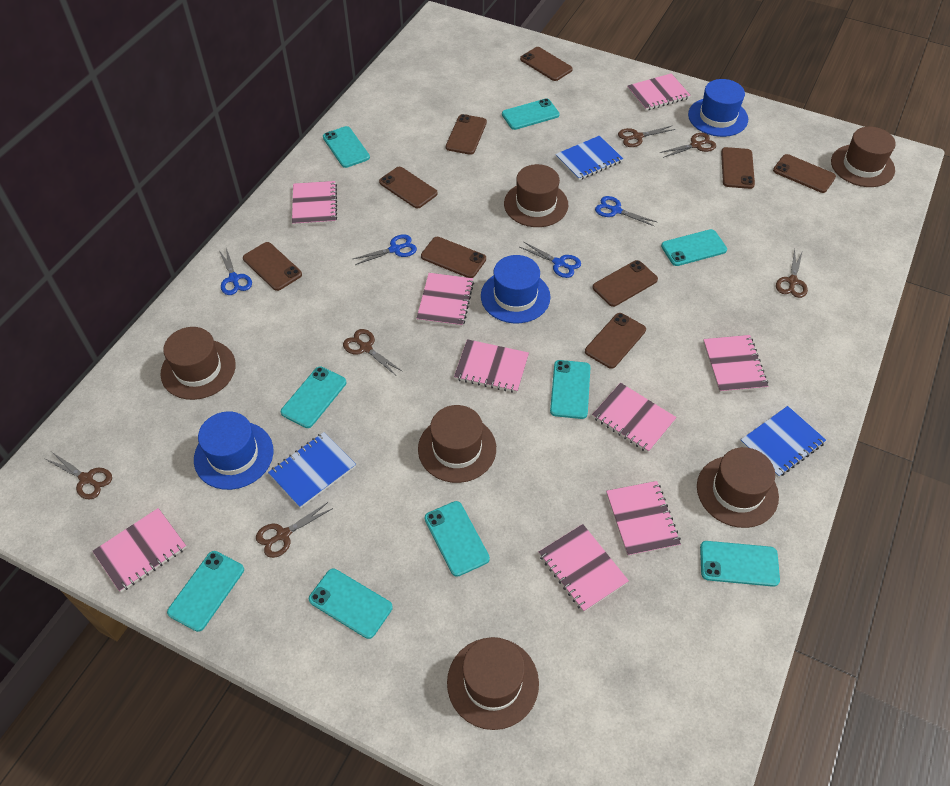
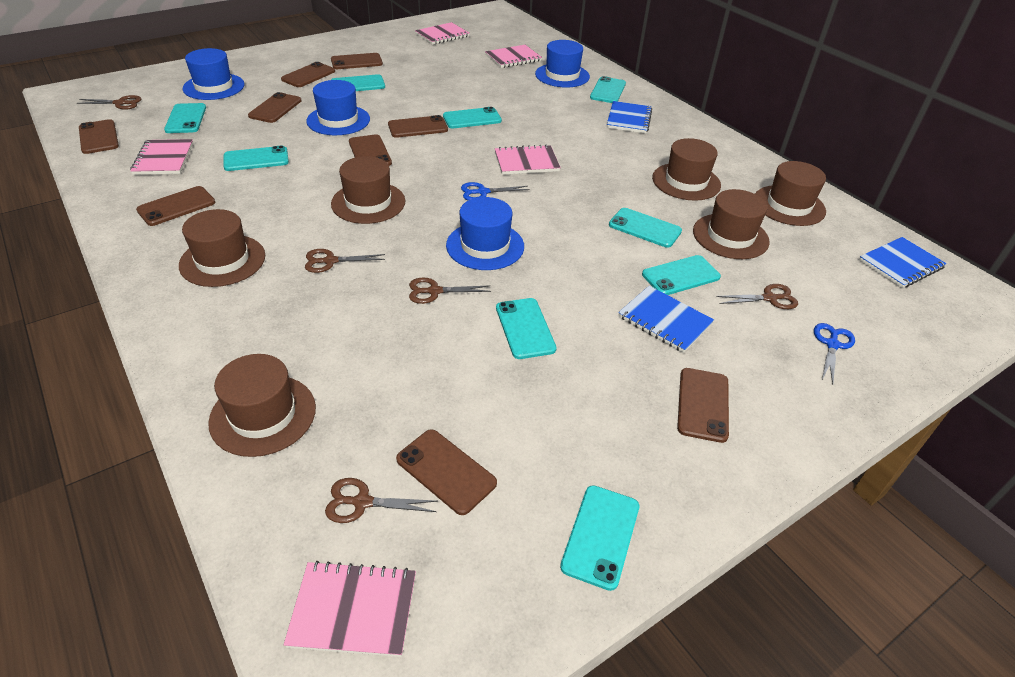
blue hat: 3 -> 4
blue scissors: 4 -> 2
brown scissors: 6 -> 5
pink notebook: 9 -> 5

